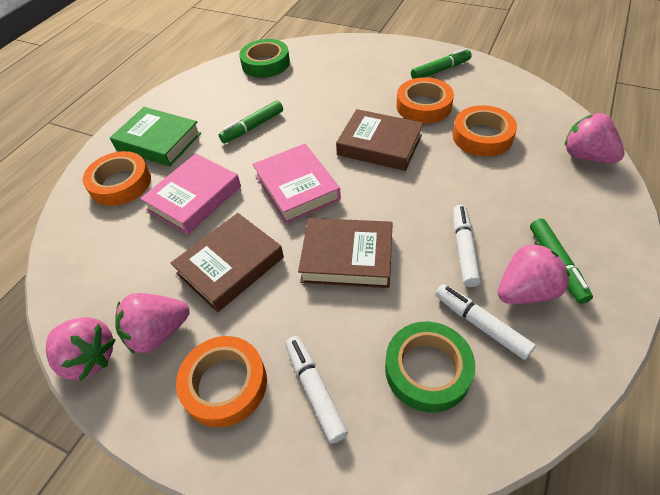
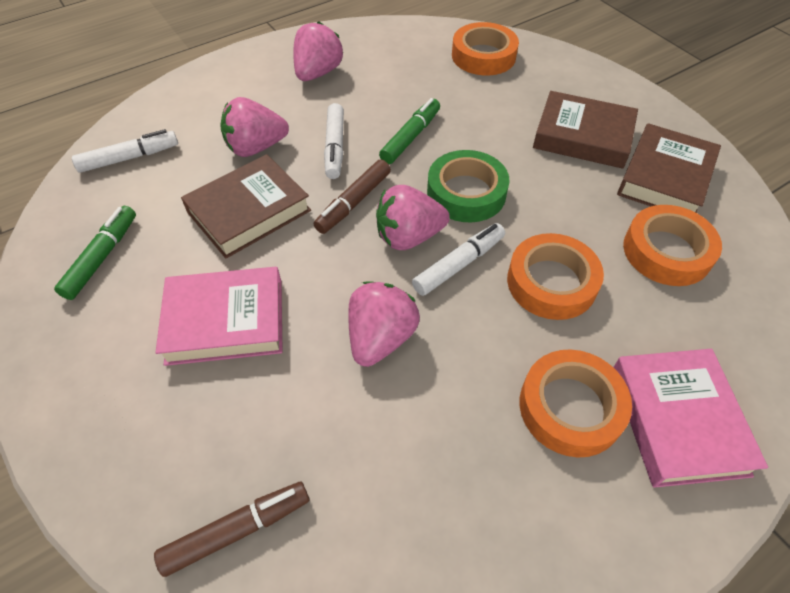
brown marker: 0 -> 2
green book: 1 -> 0
green marker: 3 -> 2
green tape: 2 -> 1

